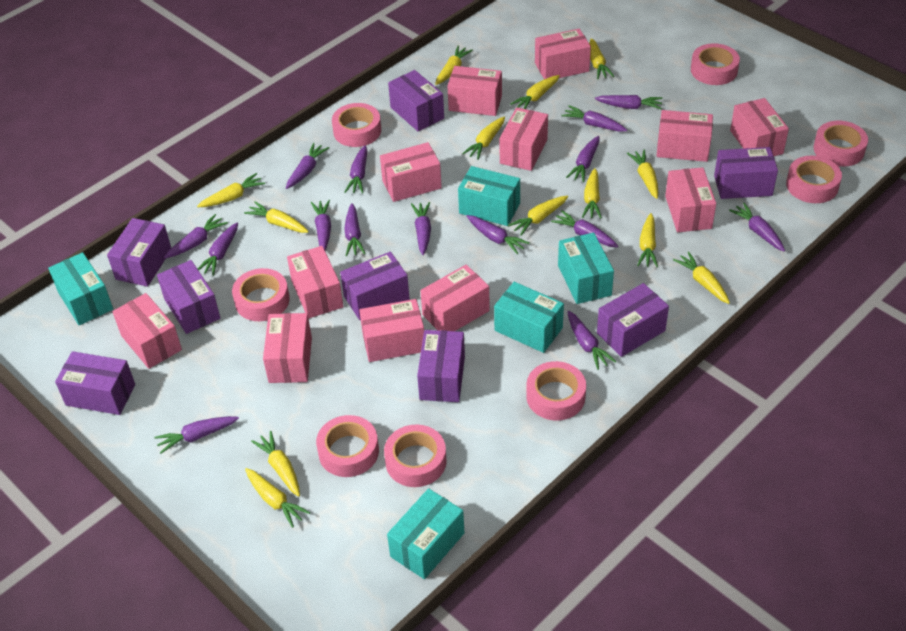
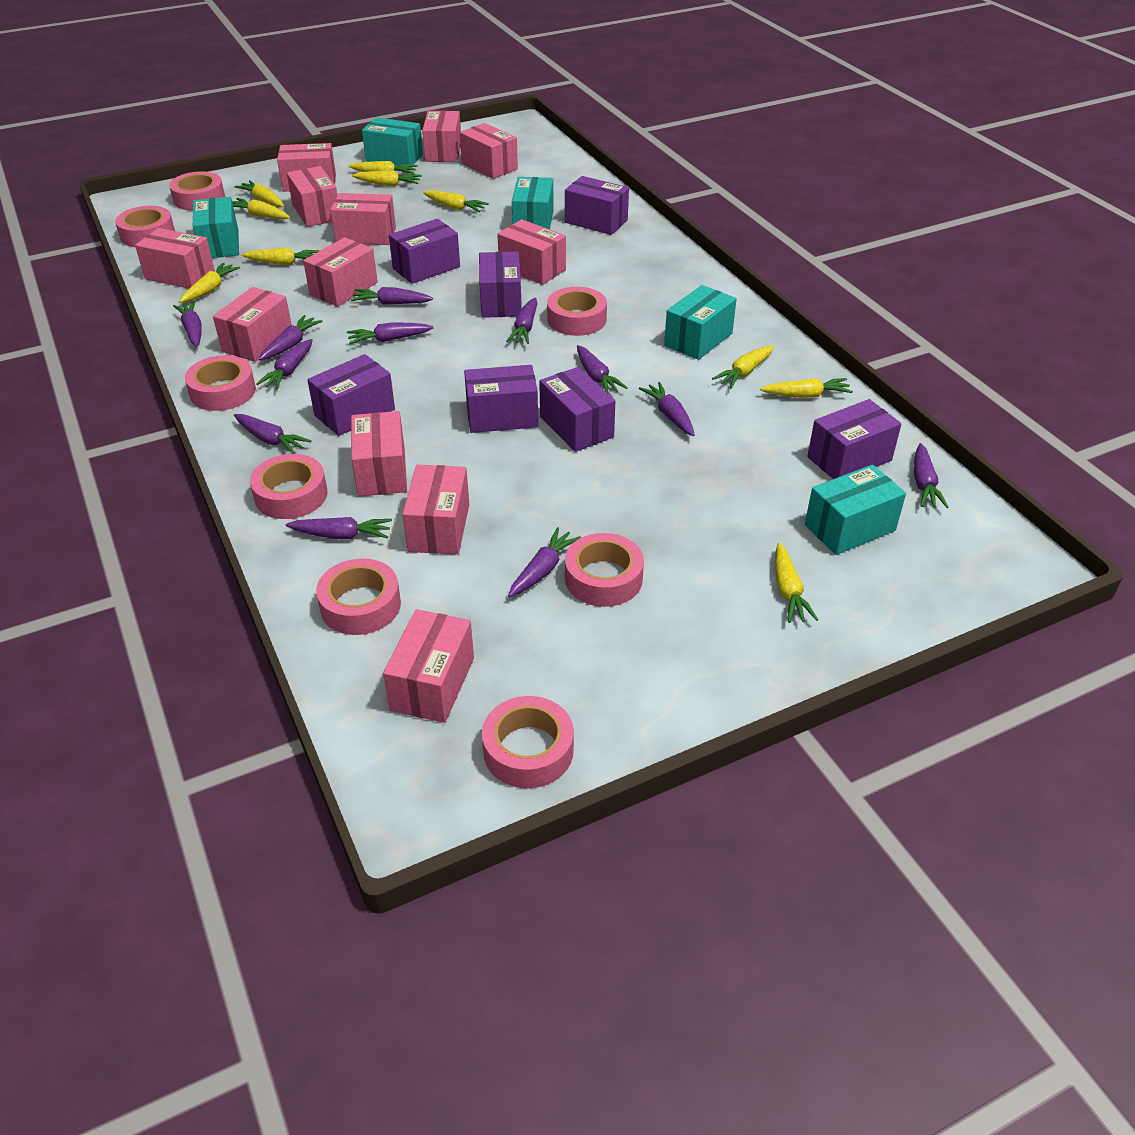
purple box: 8 -> 7
purple carrot: 15 -> 12
yellow carrot: 13 -> 10

